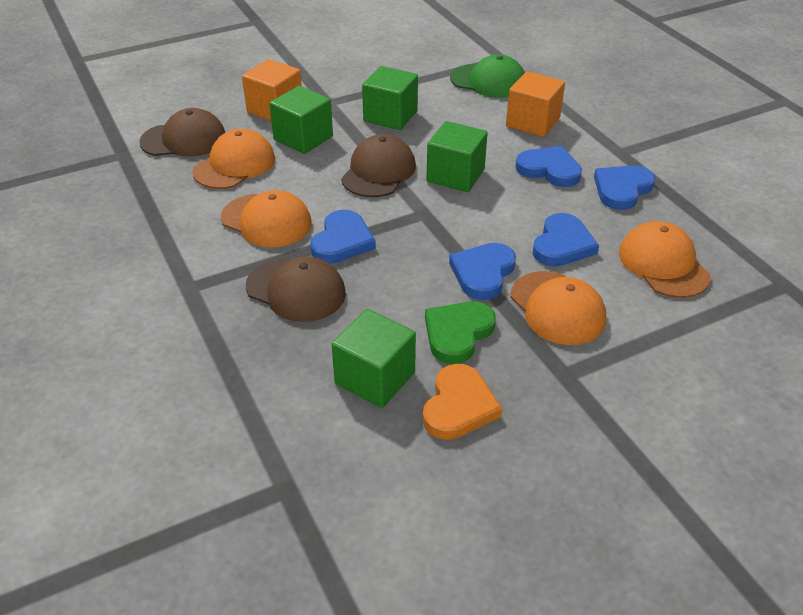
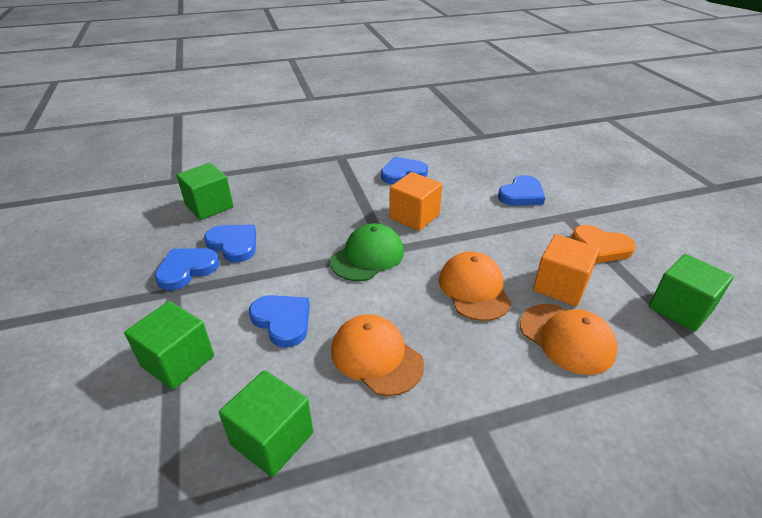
brown cap: 3 -> 0
green heart: 1 -> 0
orange cap: 4 -> 3

